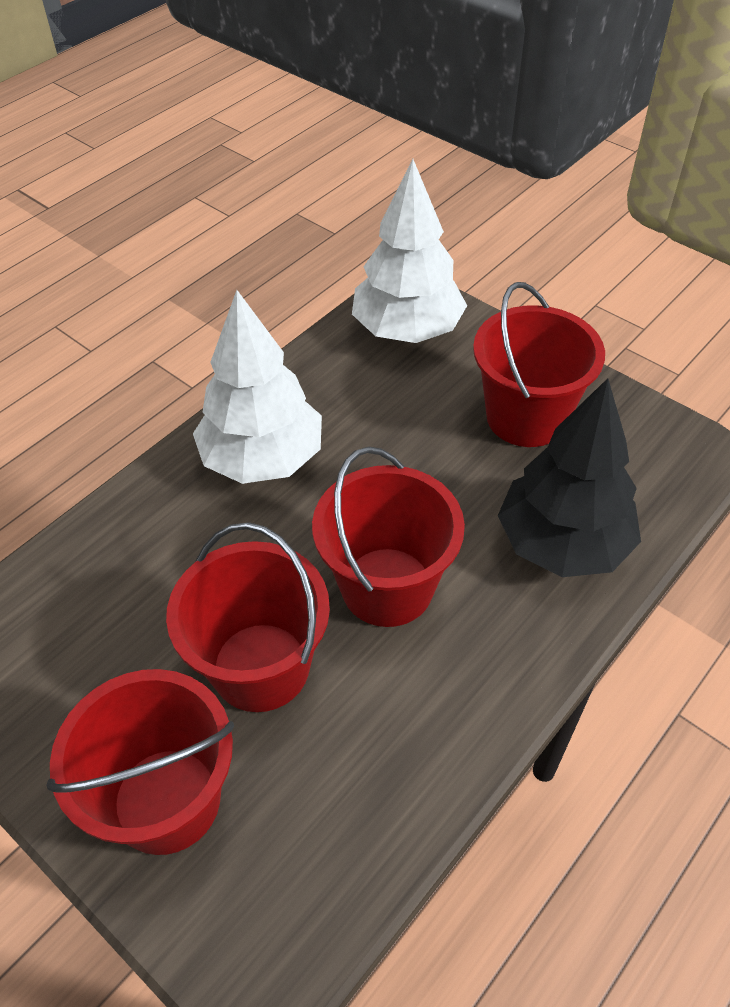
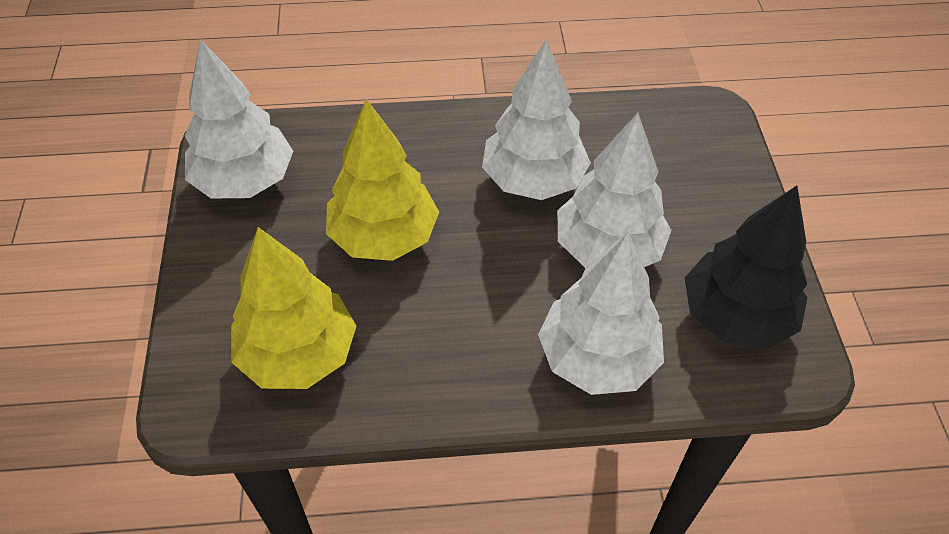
red bucket: 4 -> 0
white tree: 2 -> 4
yellow tree: 0 -> 2

